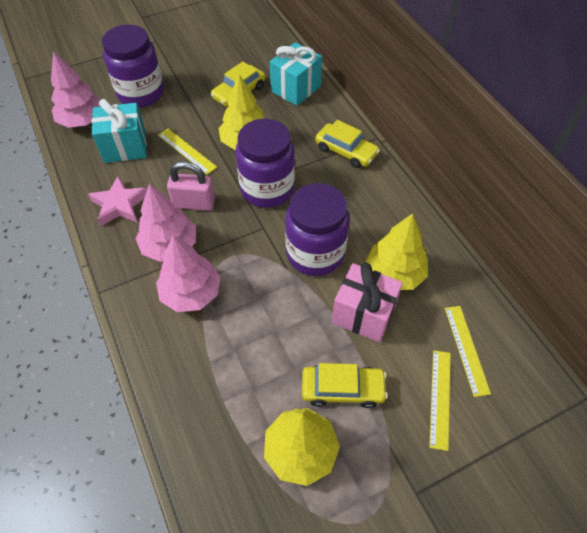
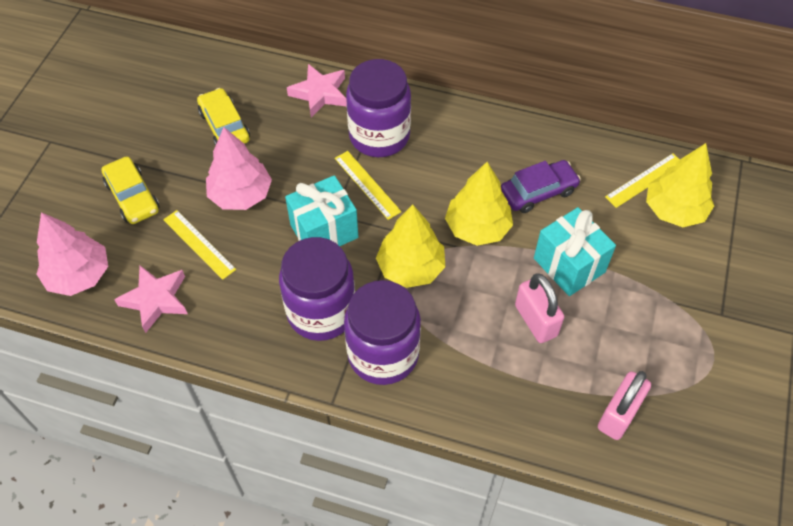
pink gift: 1 -> 0
pink padlock: 1 -> 2
pink star: 1 -> 2
pink tree: 3 -> 2
purple car: 0 -> 1
yellow car: 3 -> 2

